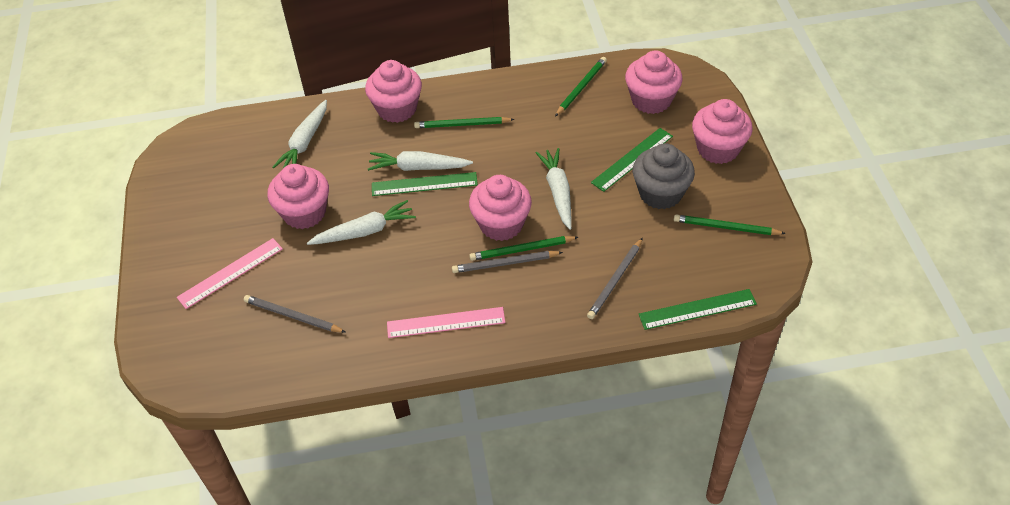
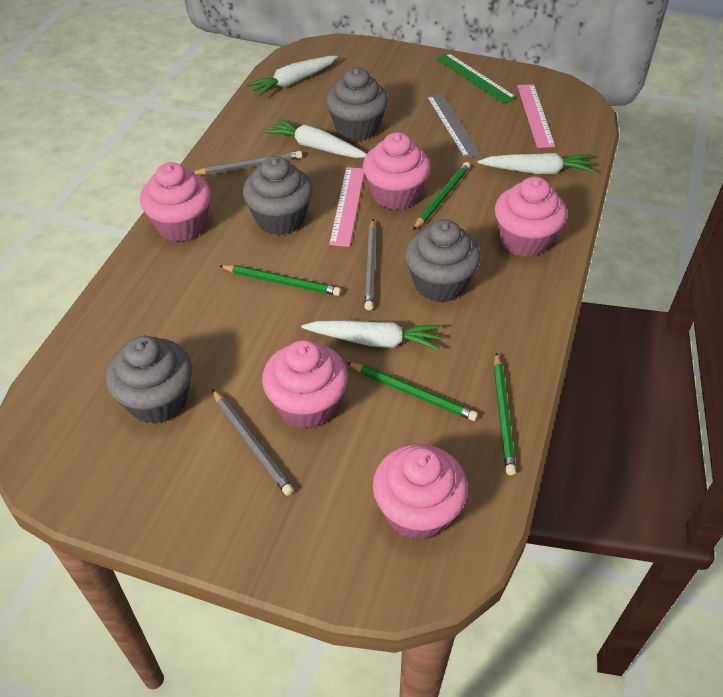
green ruler: 3 -> 1
grey cupcake: 1 -> 4
grey ruler: 0 -> 1

